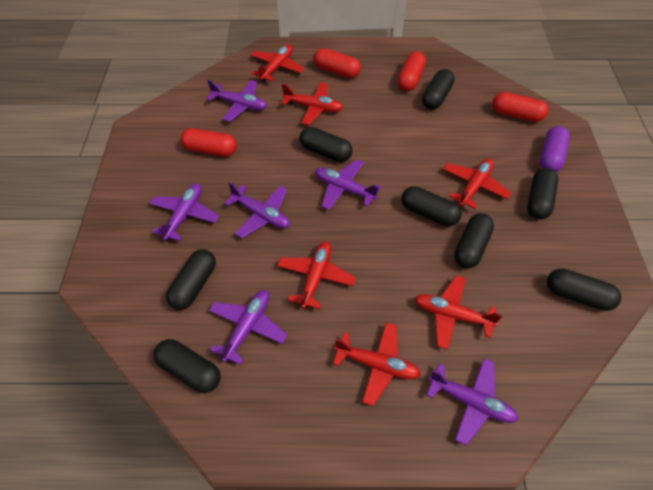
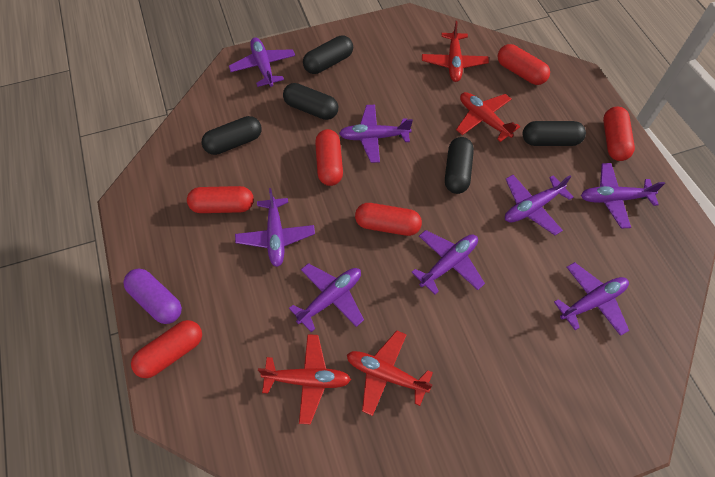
black capsule: 8 -> 5
purple plane: 6 -> 8
red capsule: 4 -> 6
red plane: 6 -> 4

